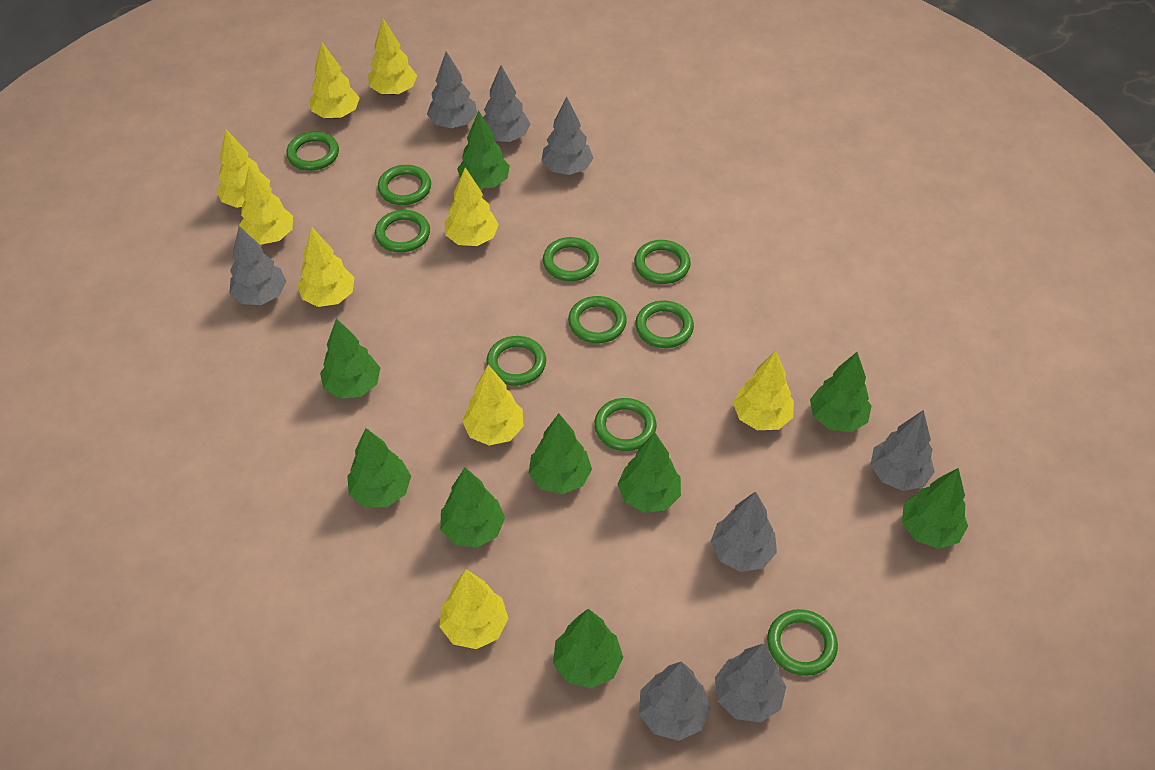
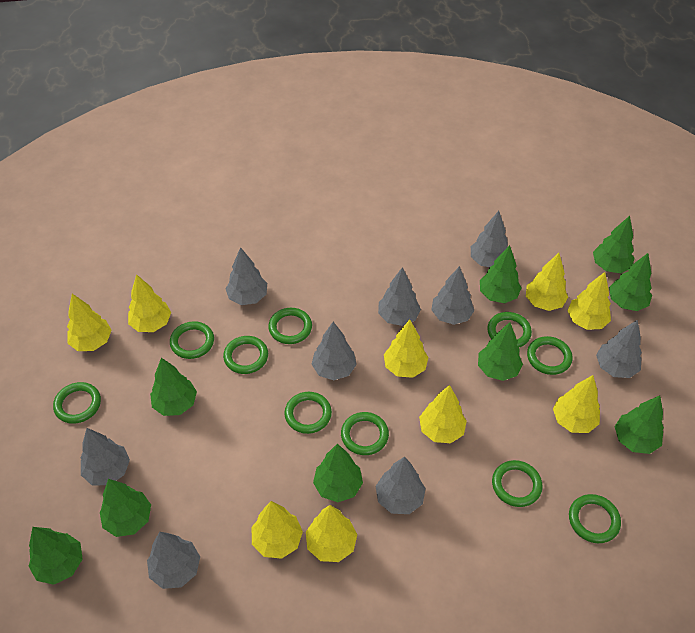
grey tree: 8 -> 9

